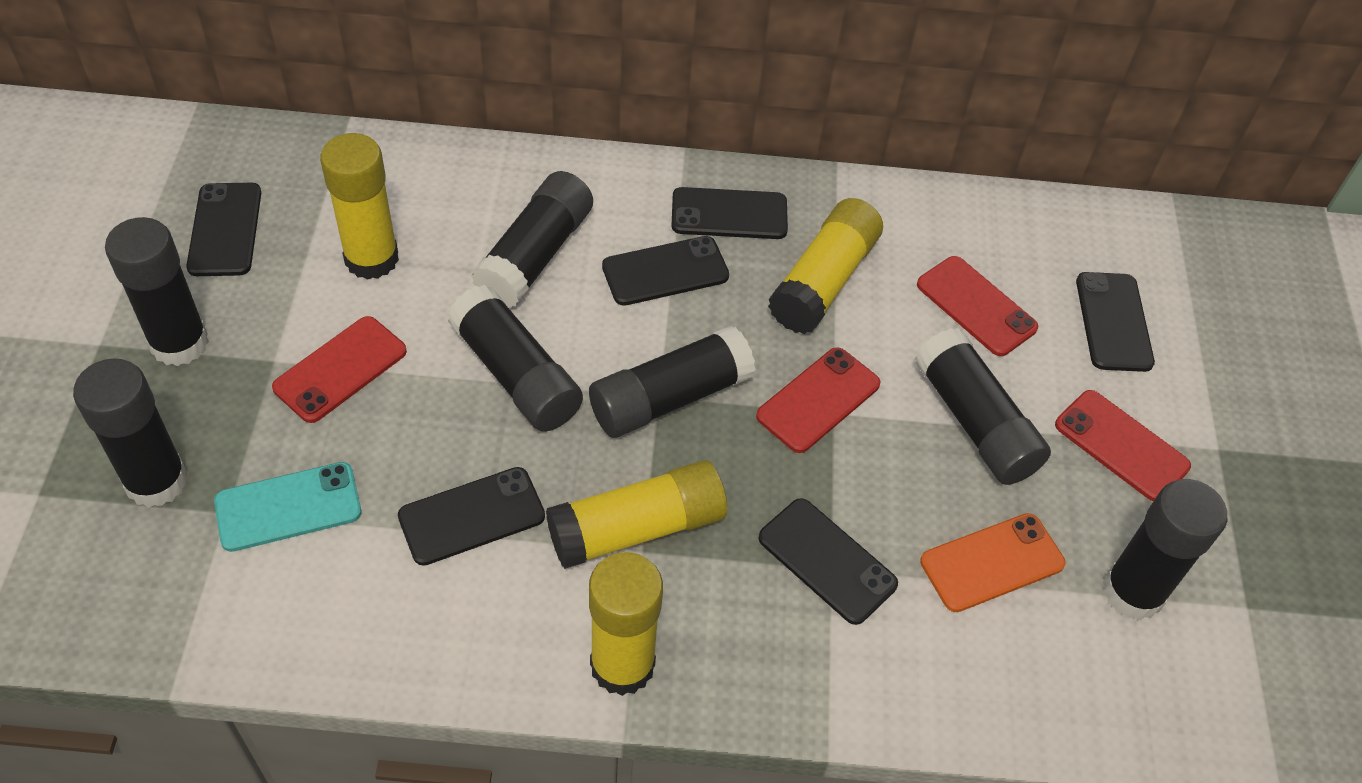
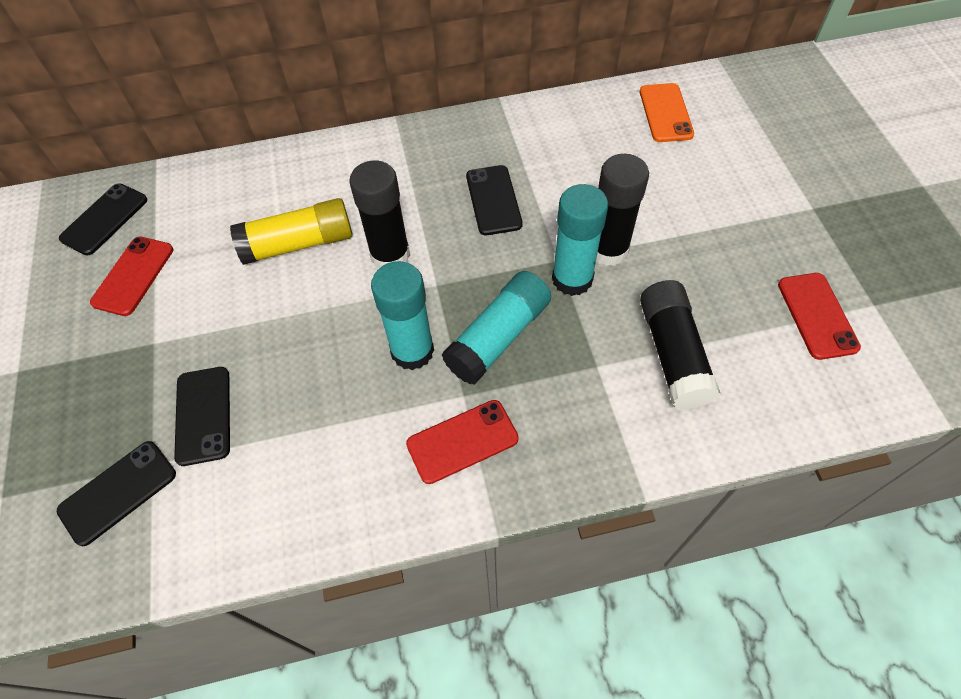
black glue stick: 7 -> 3
black phone: 6 -> 4
red phone: 4 -> 3
turquoise glue stick: 0 -> 3
turquoise phone: 1 -> 0
yellow glue stick: 4 -> 1

